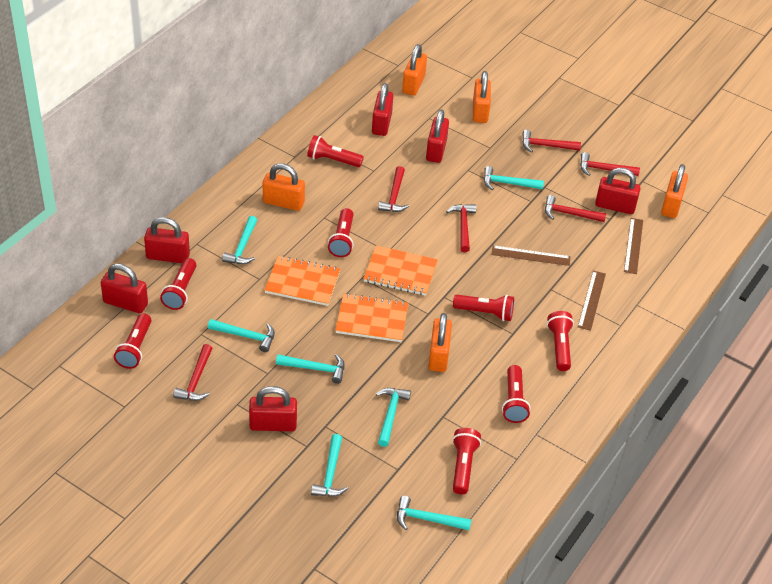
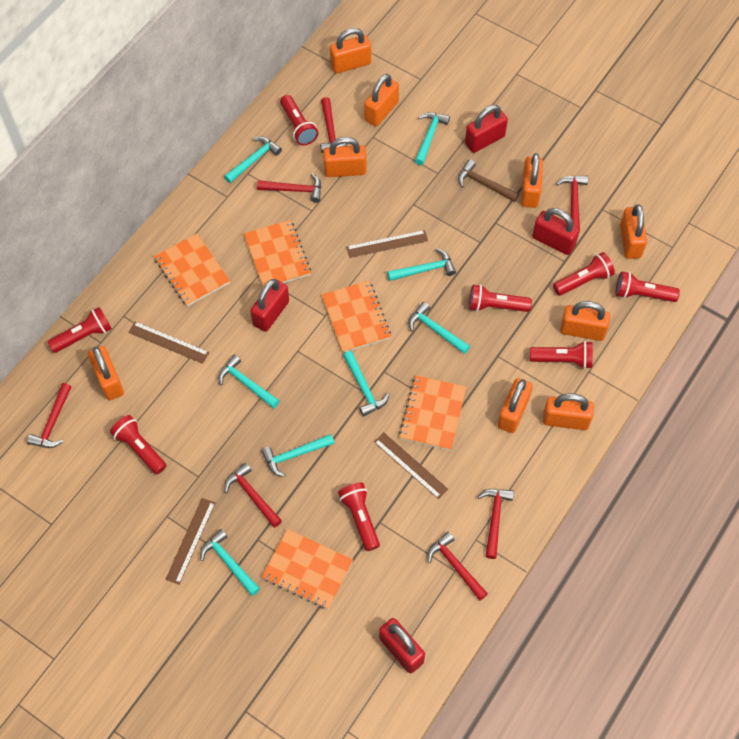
brown hammer: 0 -> 1
brown ruler: 3 -> 4
orange notebook: 3 -> 5
orange padlock: 5 -> 9
red hammer: 6 -> 7
red padlock: 6 -> 4
turquoise hammer: 7 -> 8

